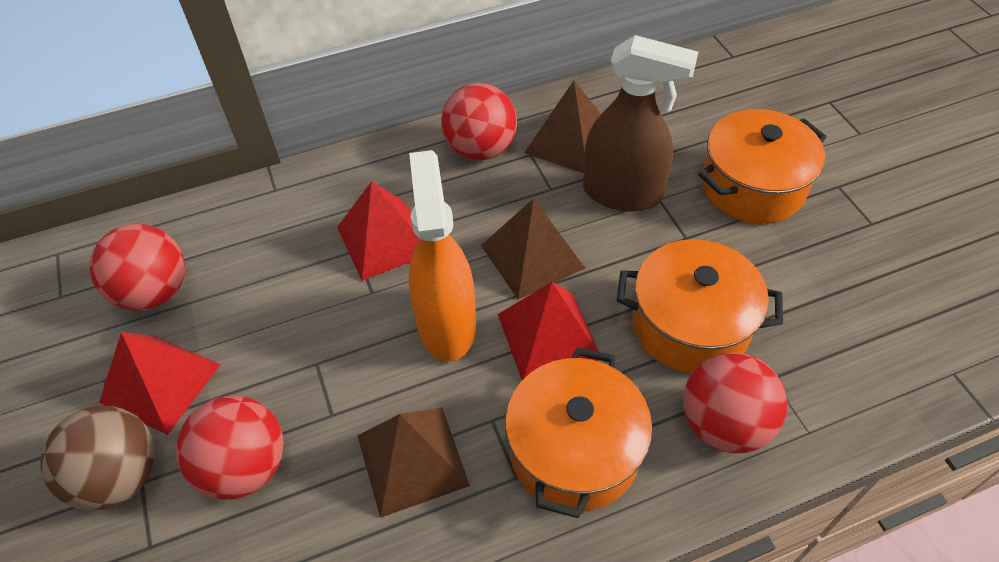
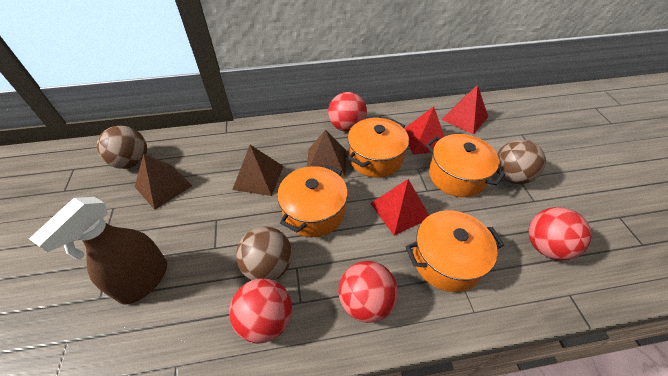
brown ball: 1 -> 3
orange pot: 3 -> 4
orange spray bottle: 1 -> 0

